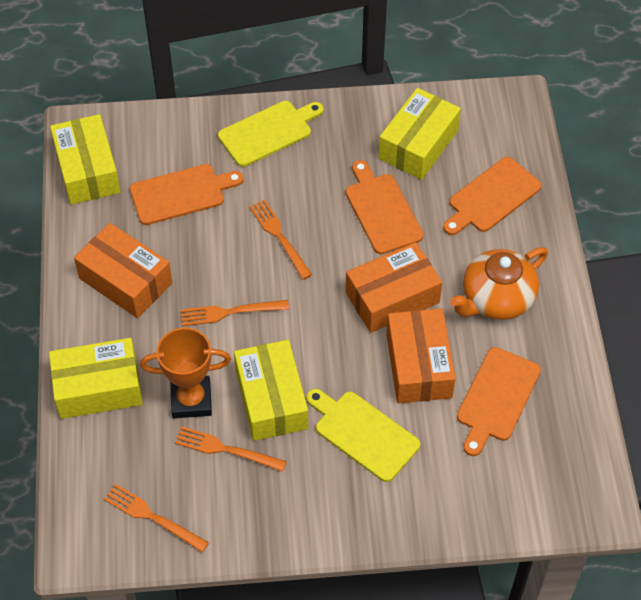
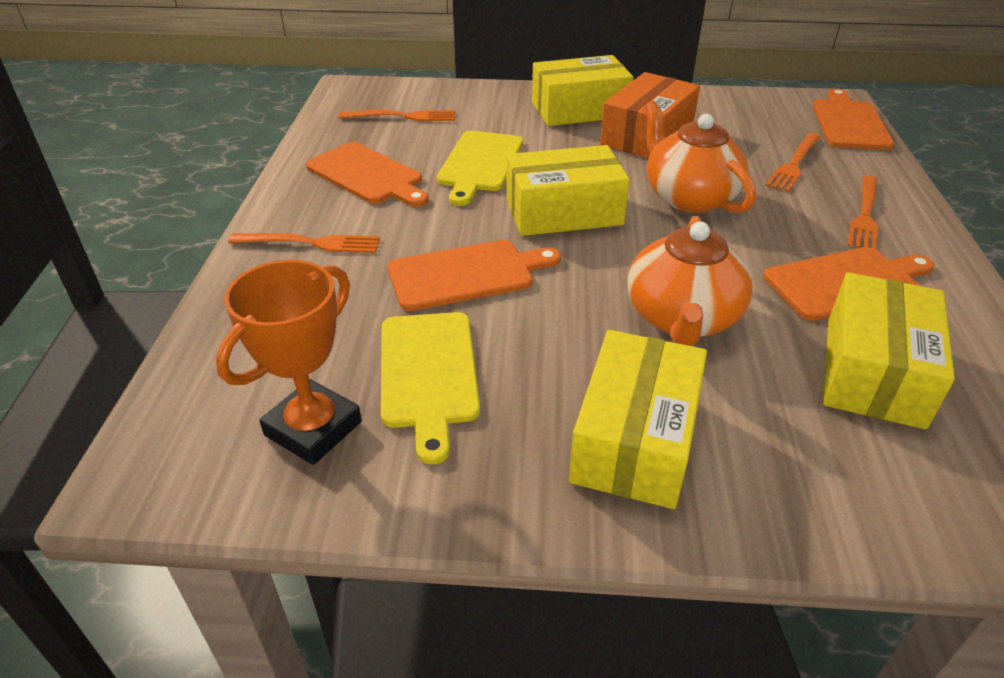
orange box: 3 -> 1
orange teapot: 1 -> 2

